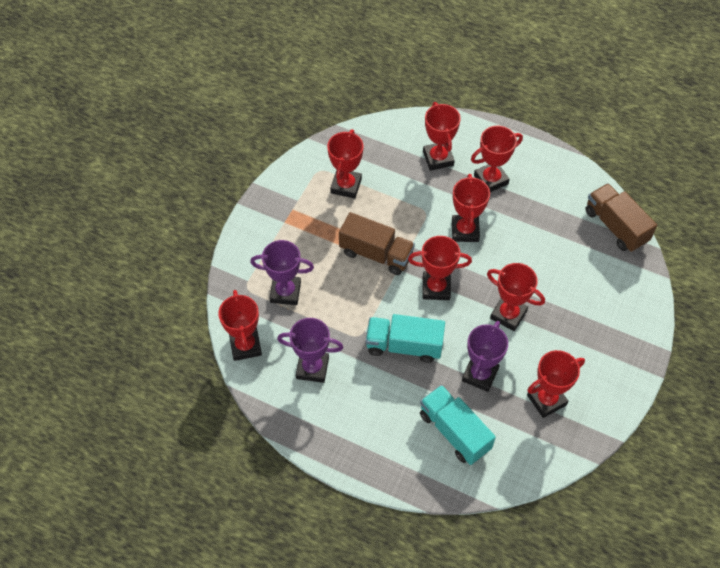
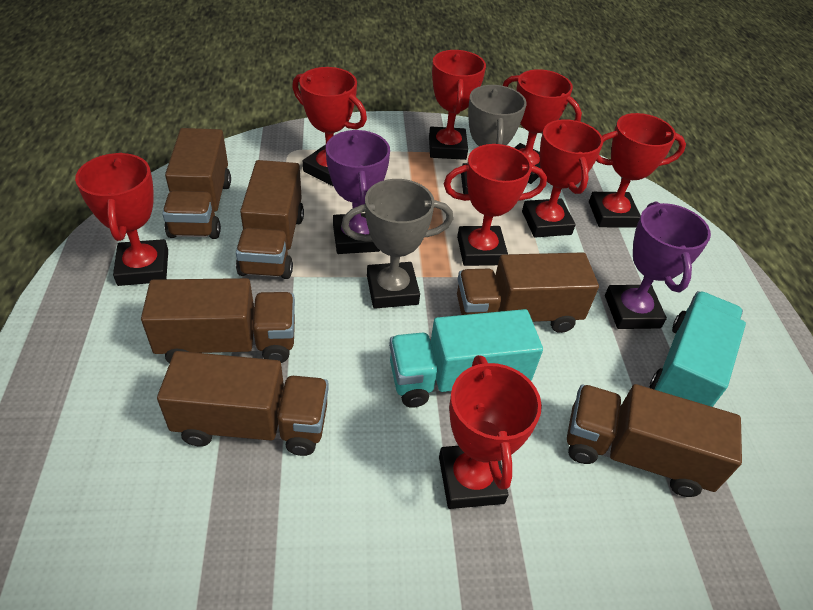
brown truck: 2 -> 6
grey trophy: 0 -> 2
purple trophy: 3 -> 2

